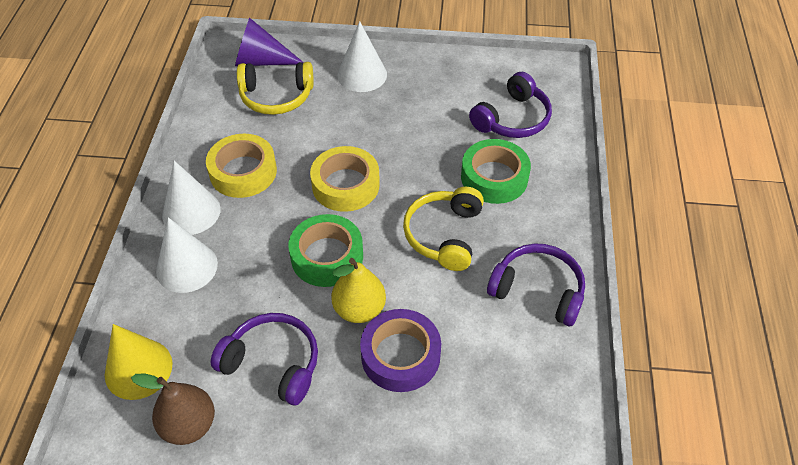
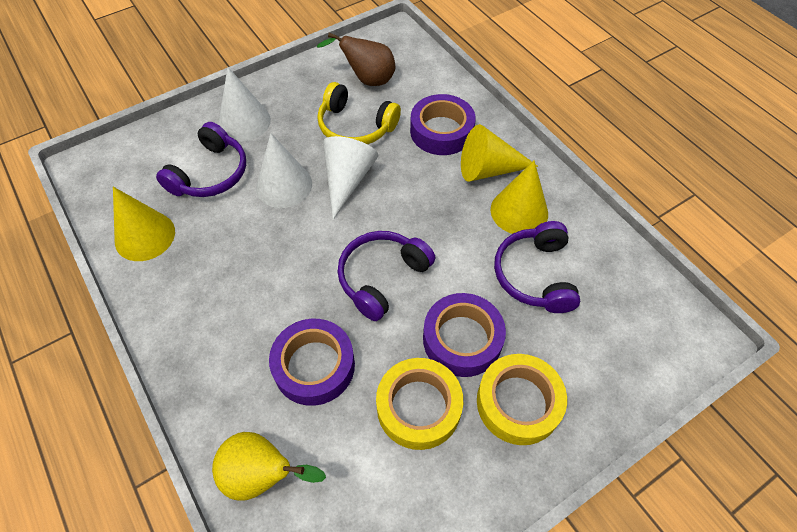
green tape: 2 -> 0
purple cone: 1 -> 0
purple tape: 1 -> 3
yellow cone: 1 -> 3
yellow headphones: 2 -> 1

